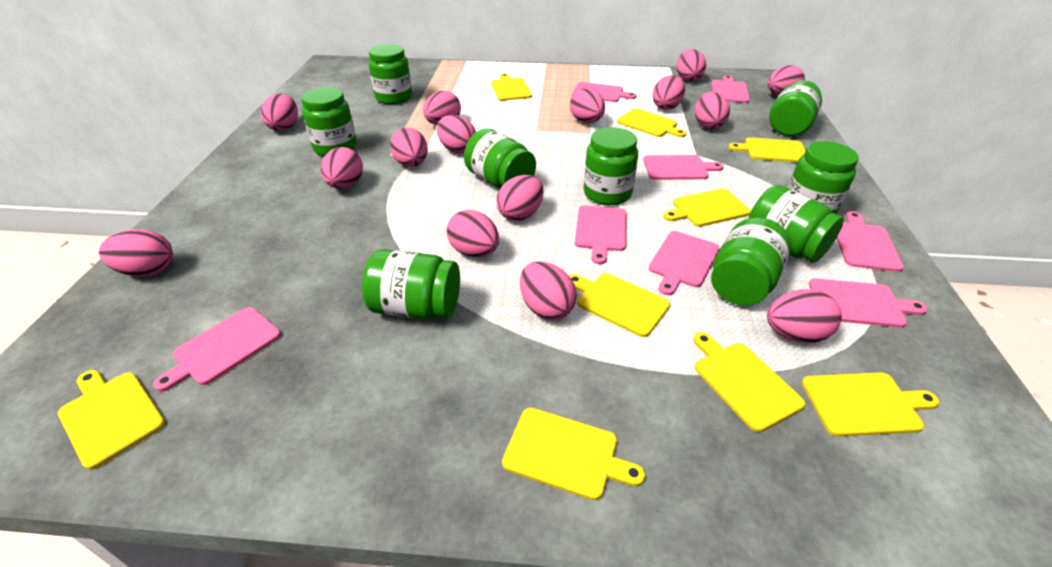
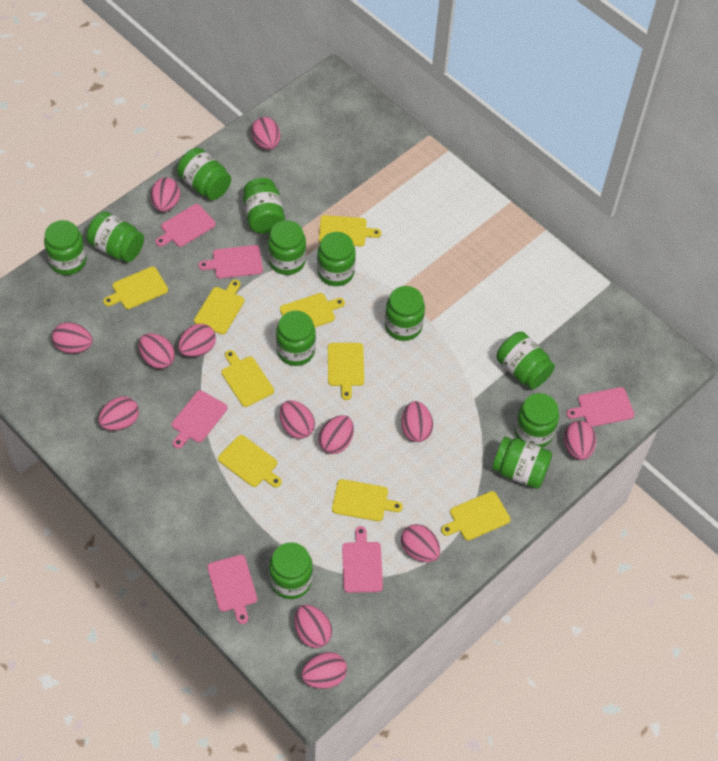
green jar: 9 -> 12
pink cutting board: 8 -> 6
pink egg: 15 -> 13

